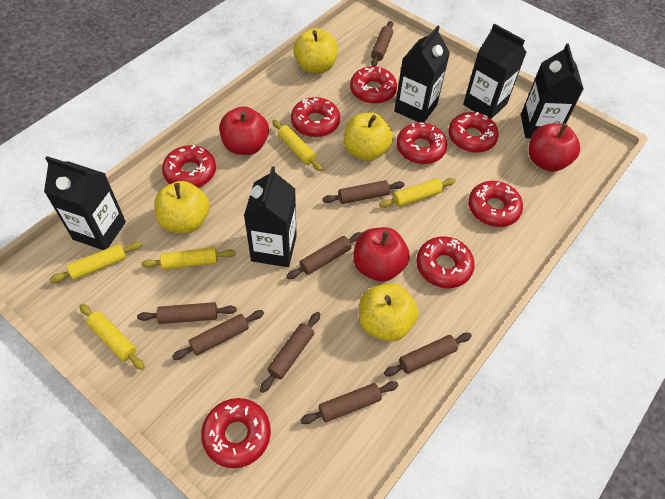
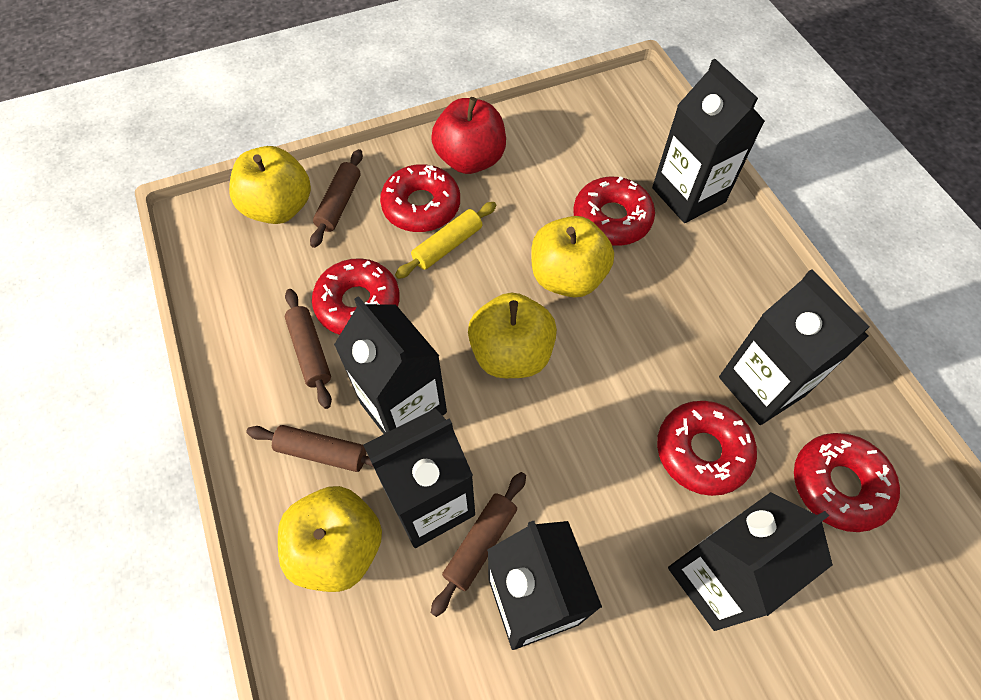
black carton: 5 -> 6
brown rolling pin: 8 -> 4
red apple: 3 -> 1
red donut: 8 -> 5
yellow rolling pin: 5 -> 1

